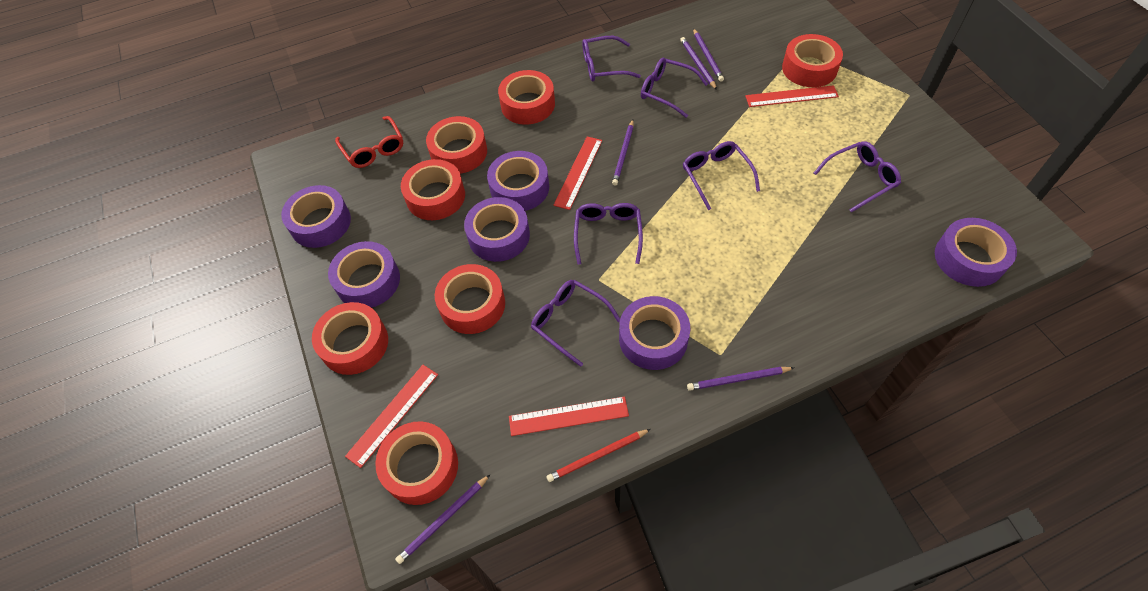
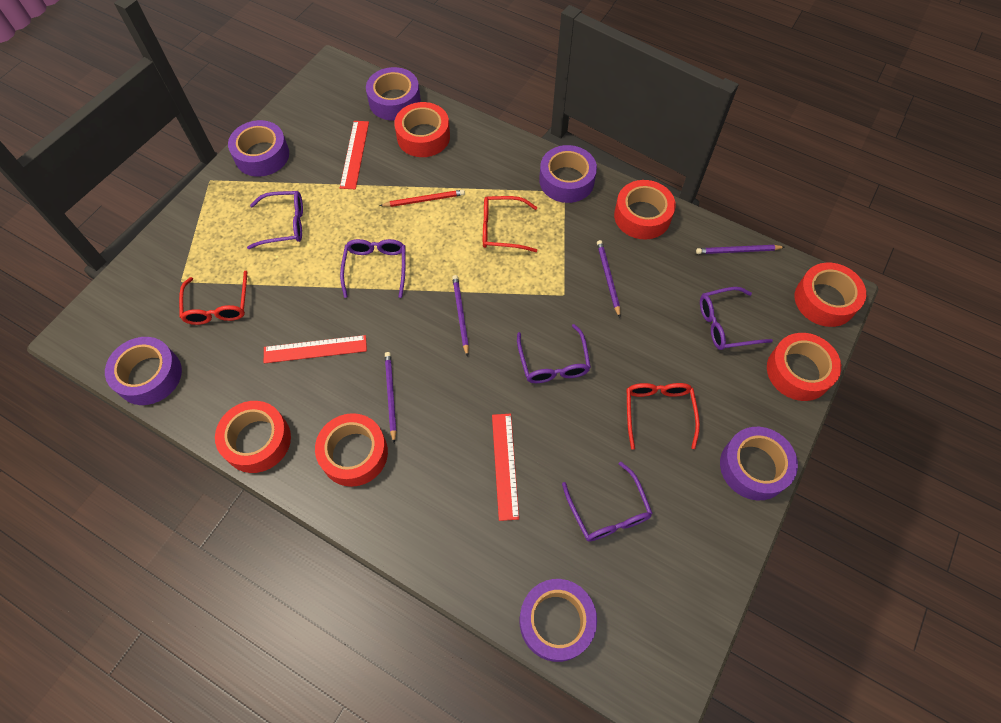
purple glasses: 6 -> 5
purple pencil: 5 -> 4
red glasses: 1 -> 3
red ruler: 4 -> 3
red tape: 7 -> 6

